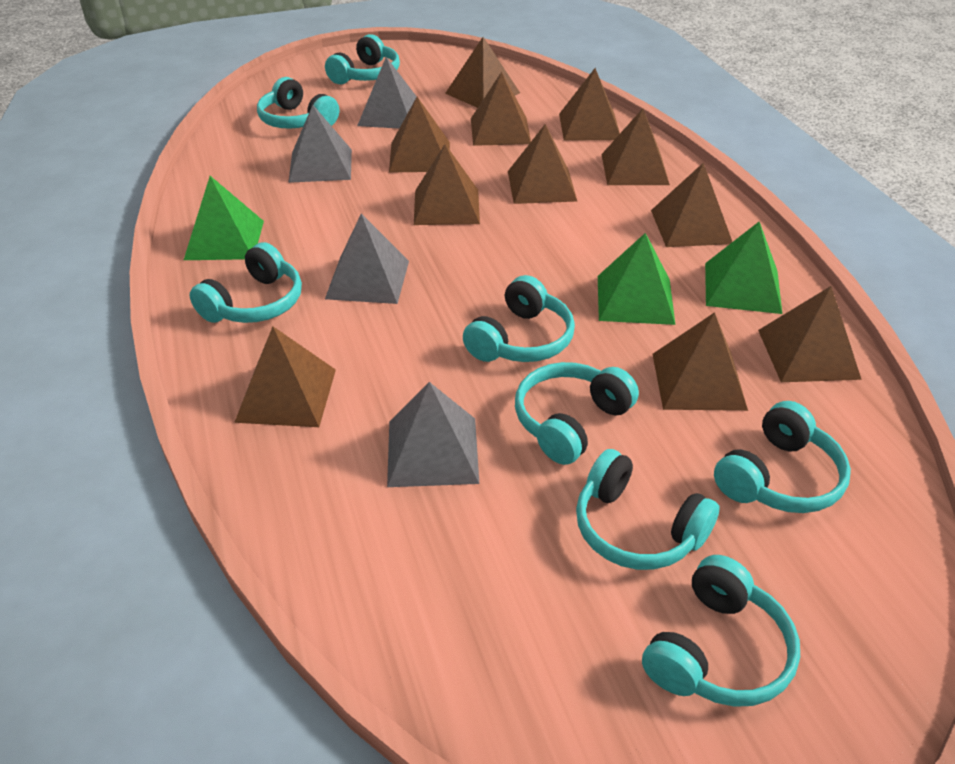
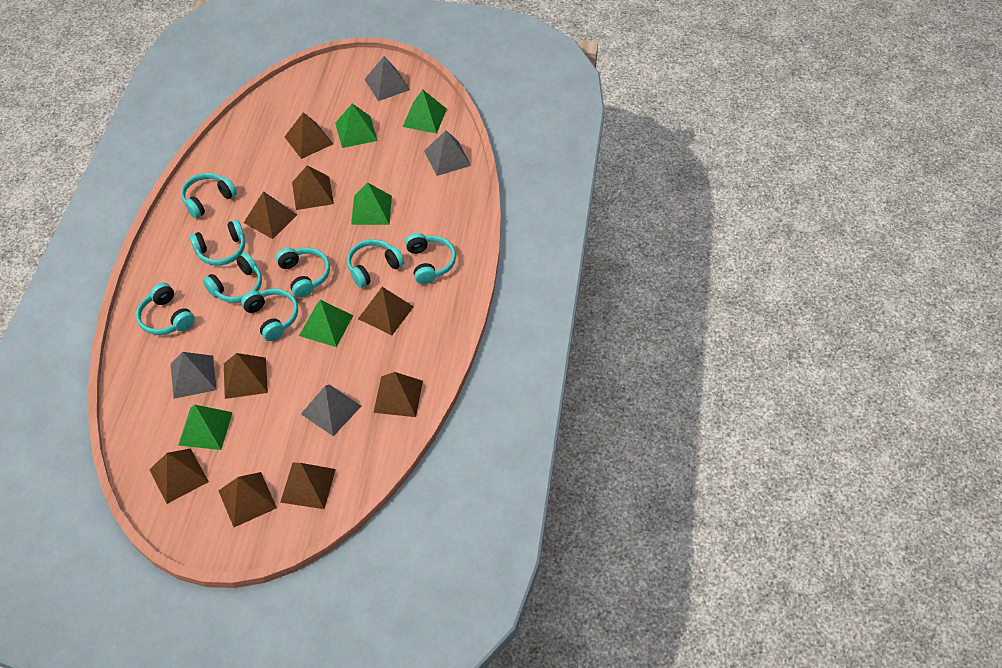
brown pyramid: 11 -> 9
green pyramid: 3 -> 5

